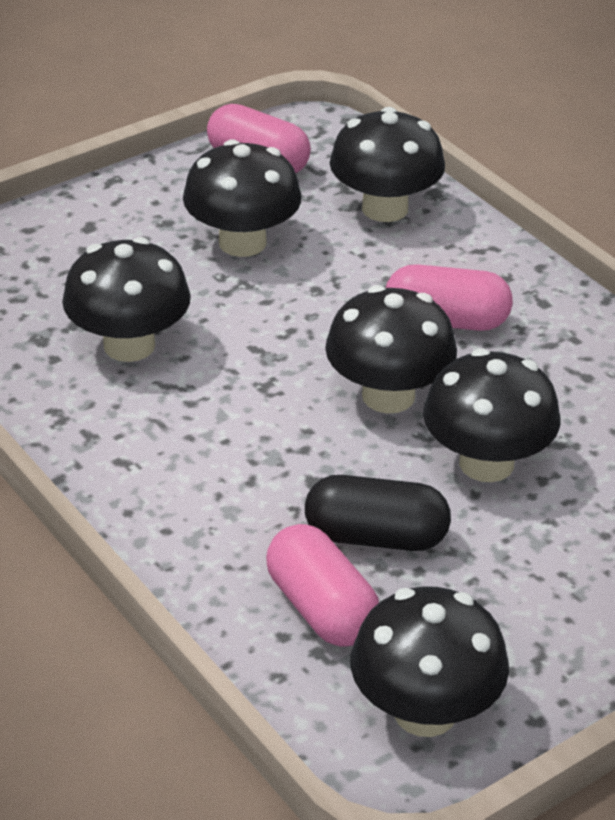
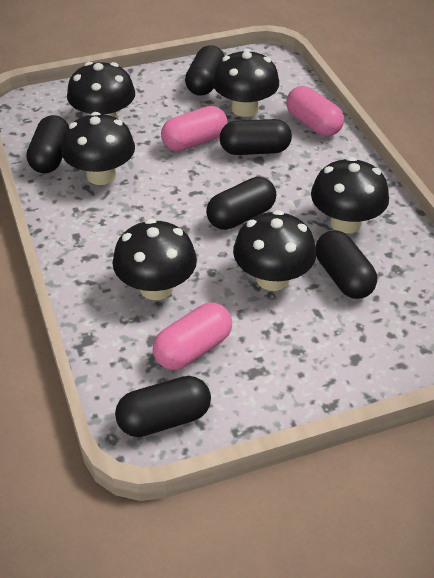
black capsule: 1 -> 6

